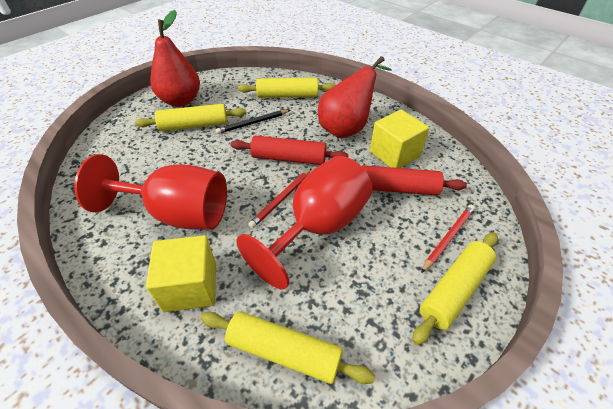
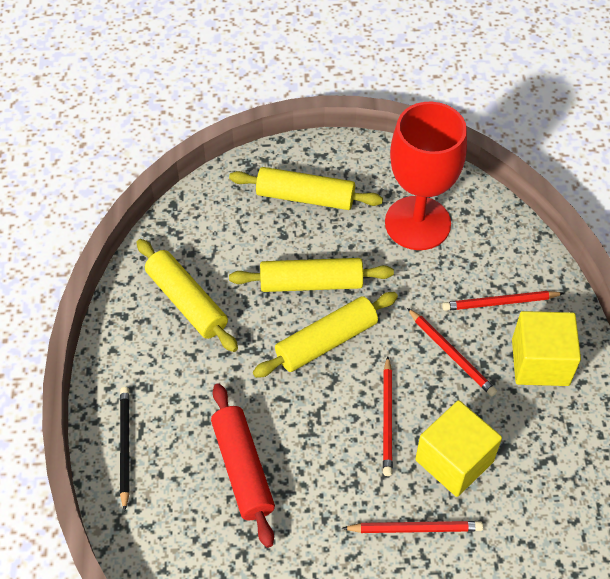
red goblet: 2 -> 1
red pear: 2 -> 0
red pencil: 2 -> 4
red rolling pin: 2 -> 1

